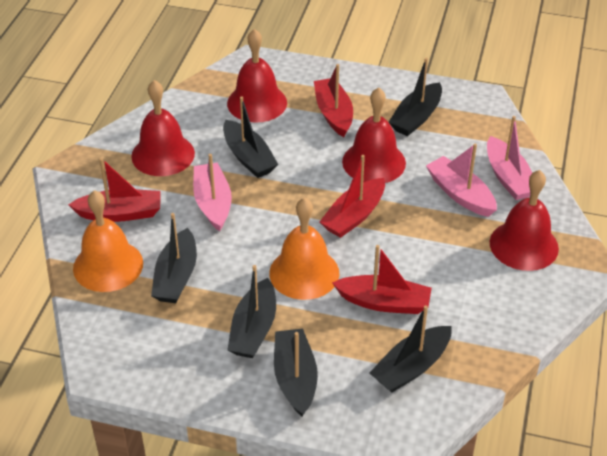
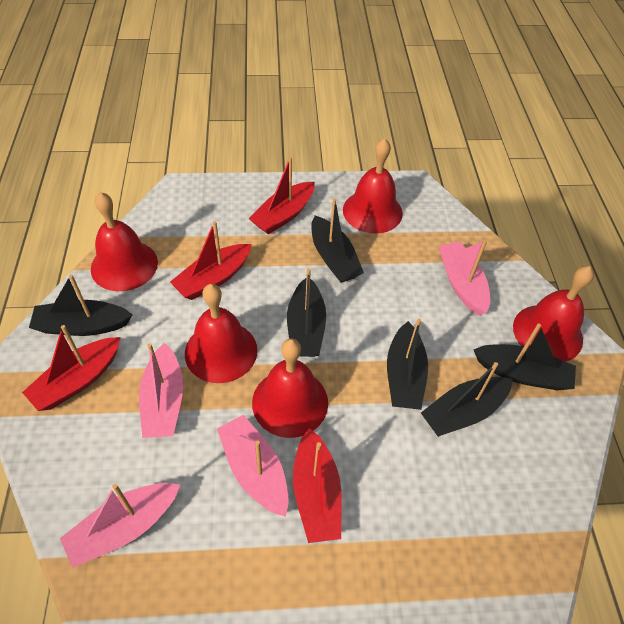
orange bell: 2 -> 0
pink boat: 3 -> 4
red bell: 4 -> 5

